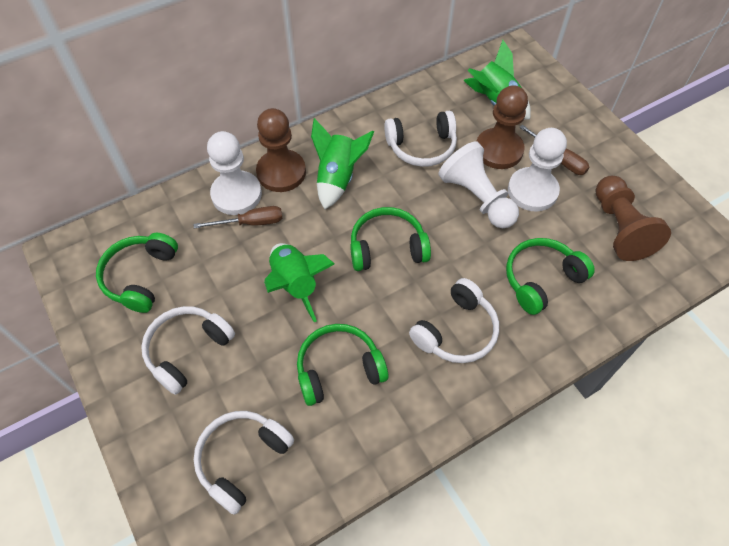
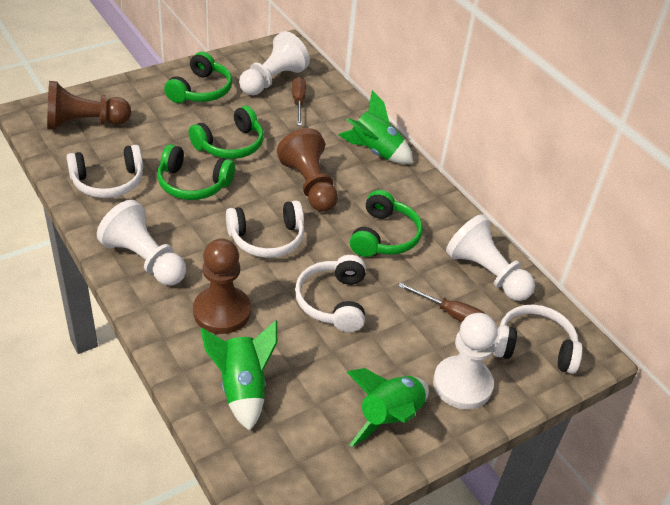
white pawn: 3 -> 4

